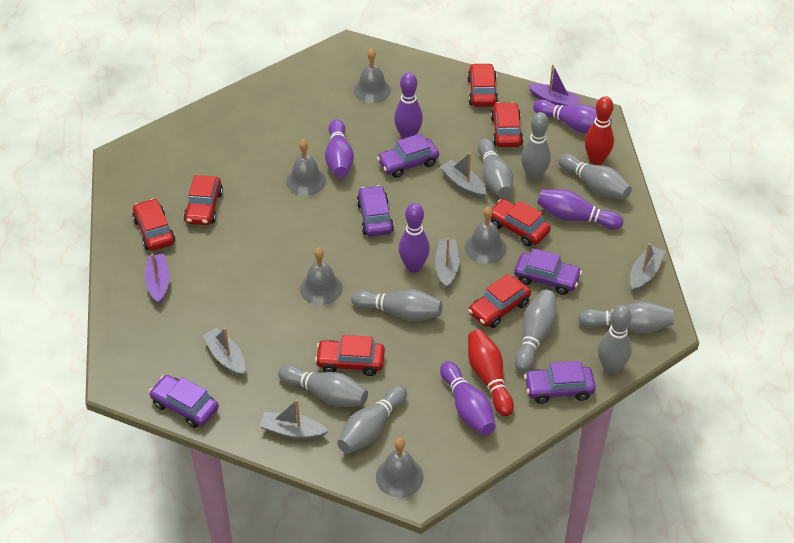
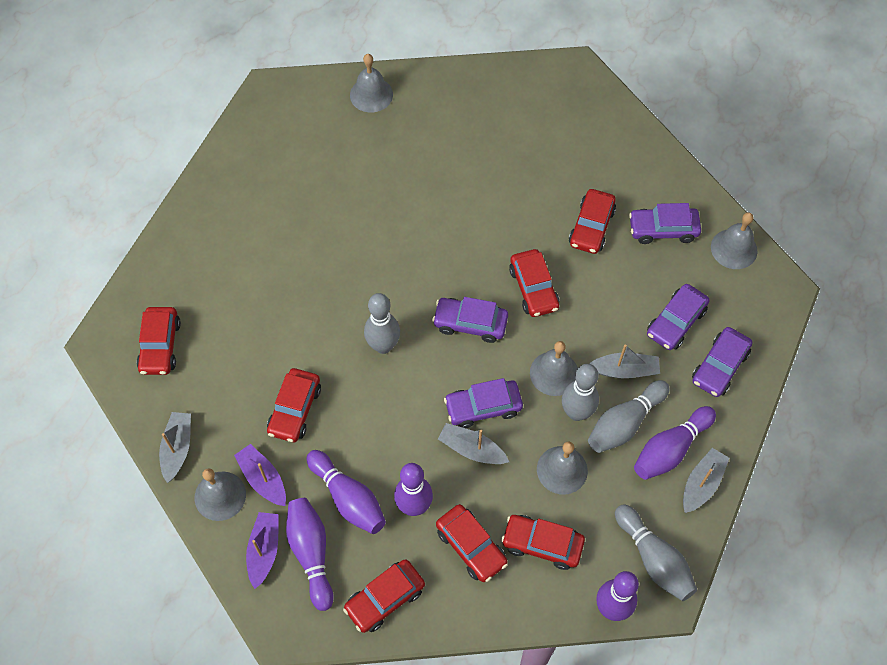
grey boat: 5 -> 4
grey bowling pin: 9 -> 4
purple bowling pin: 6 -> 5
red bowling pin: 2 -> 0

